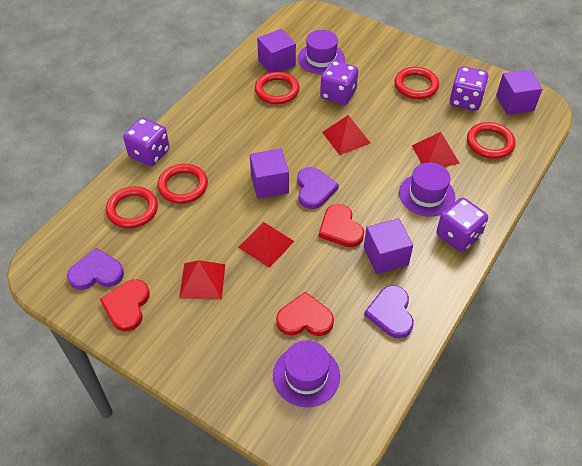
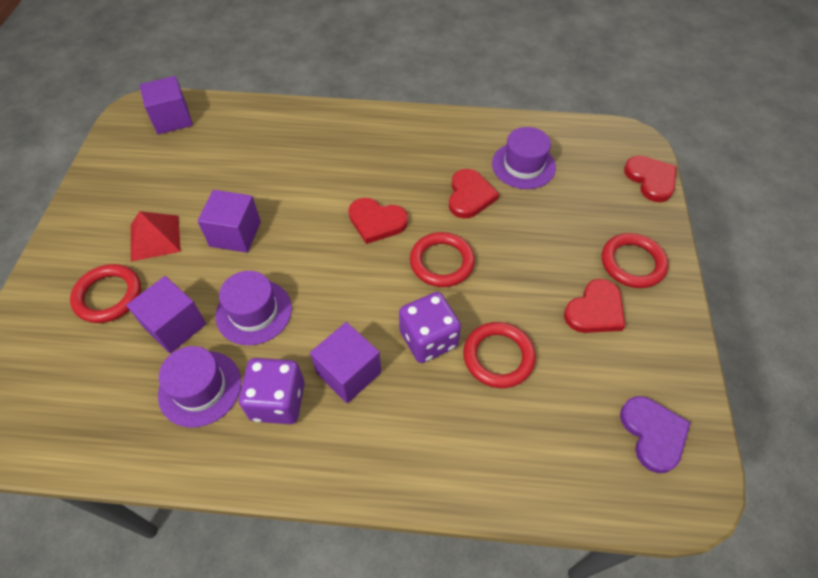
purple dice: 4 -> 2
purple heart: 3 -> 1
red heart: 3 -> 4
red pyramid: 4 -> 1
red ring: 5 -> 4

